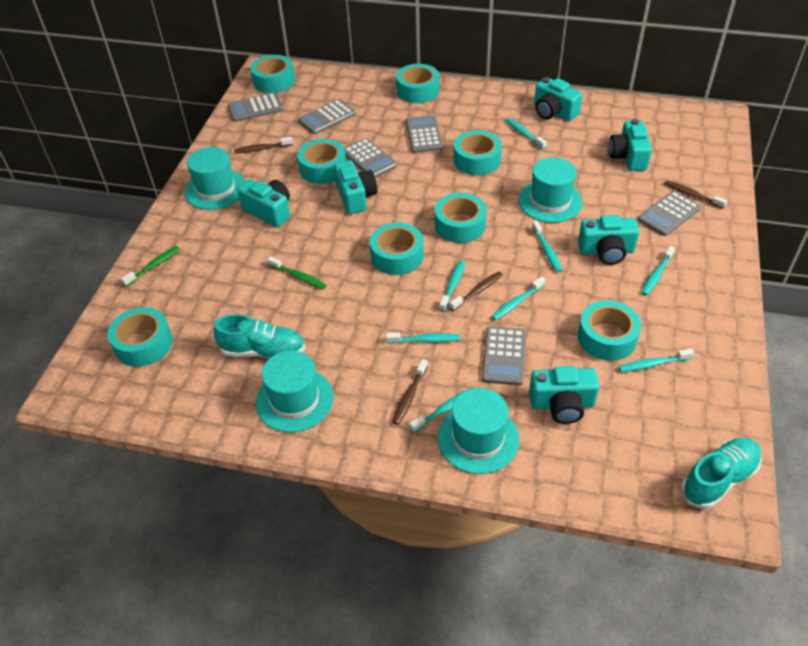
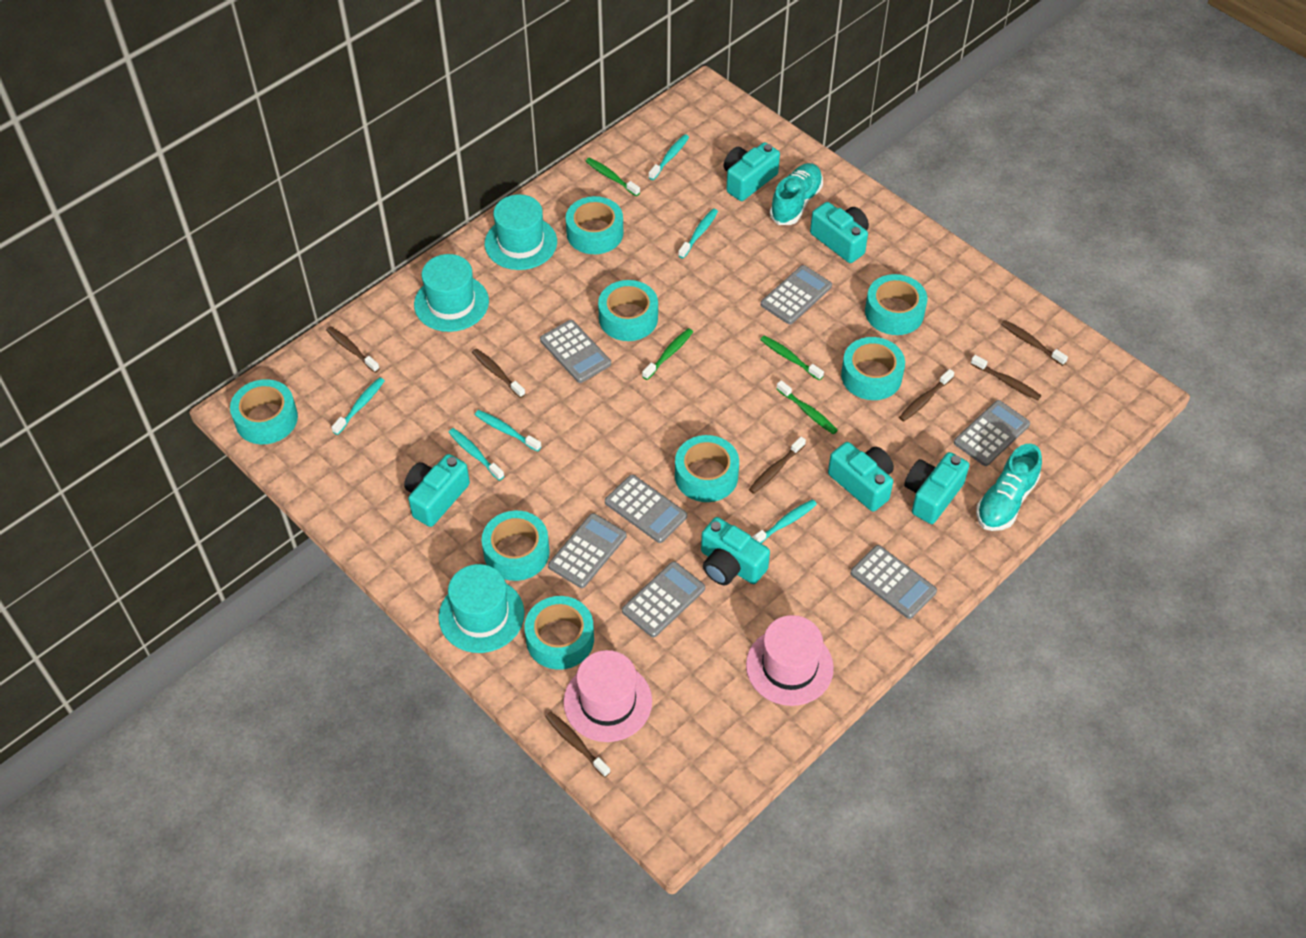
brown toothbrush: 4 -> 7
green toothbrush: 2 -> 4
grey calculator: 6 -> 7
pink hat: 0 -> 2
turquoise hat: 4 -> 3
turquoise toothbrush: 8 -> 6

